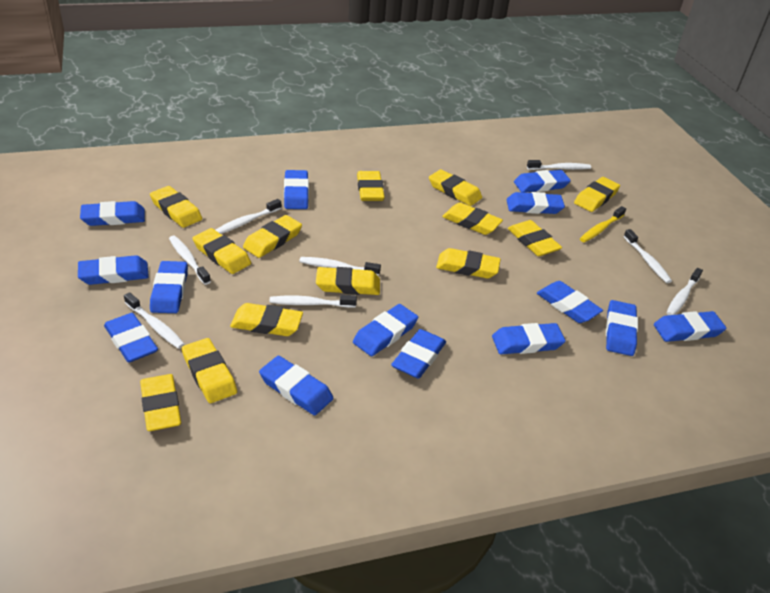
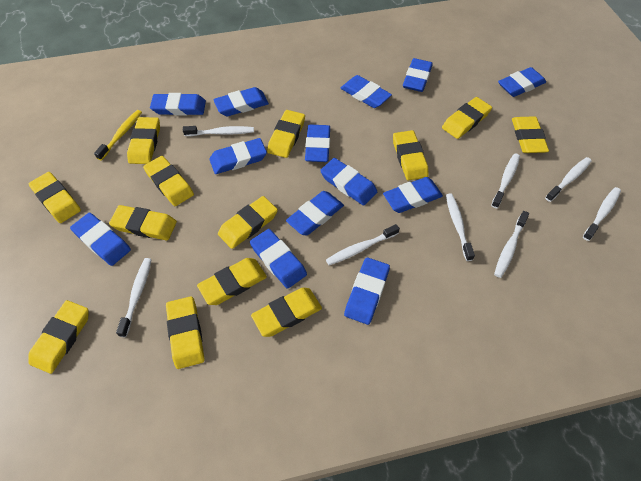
blue eraser: 14 -> 13

